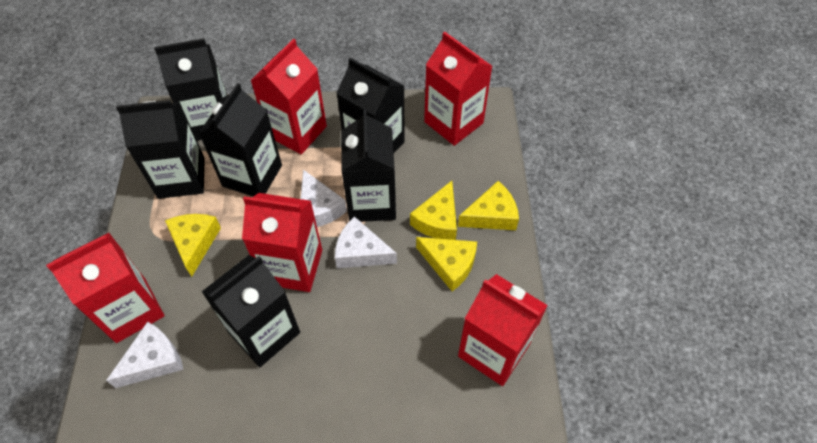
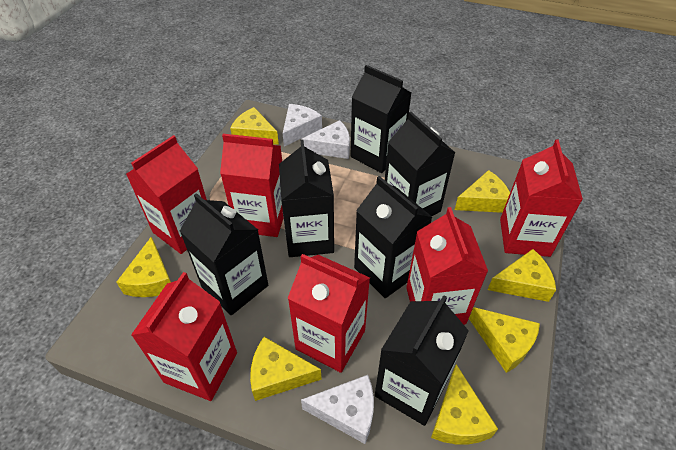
red carton: 5 -> 6
yellow cheese: 4 -> 7

